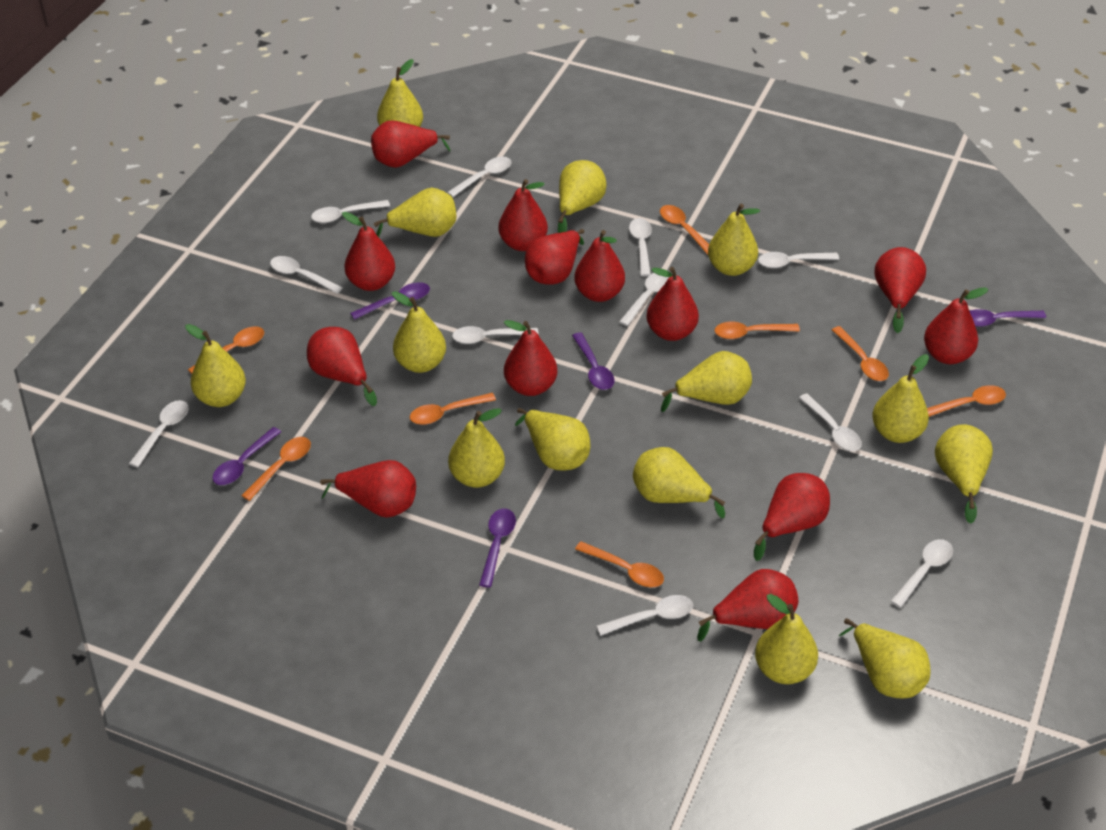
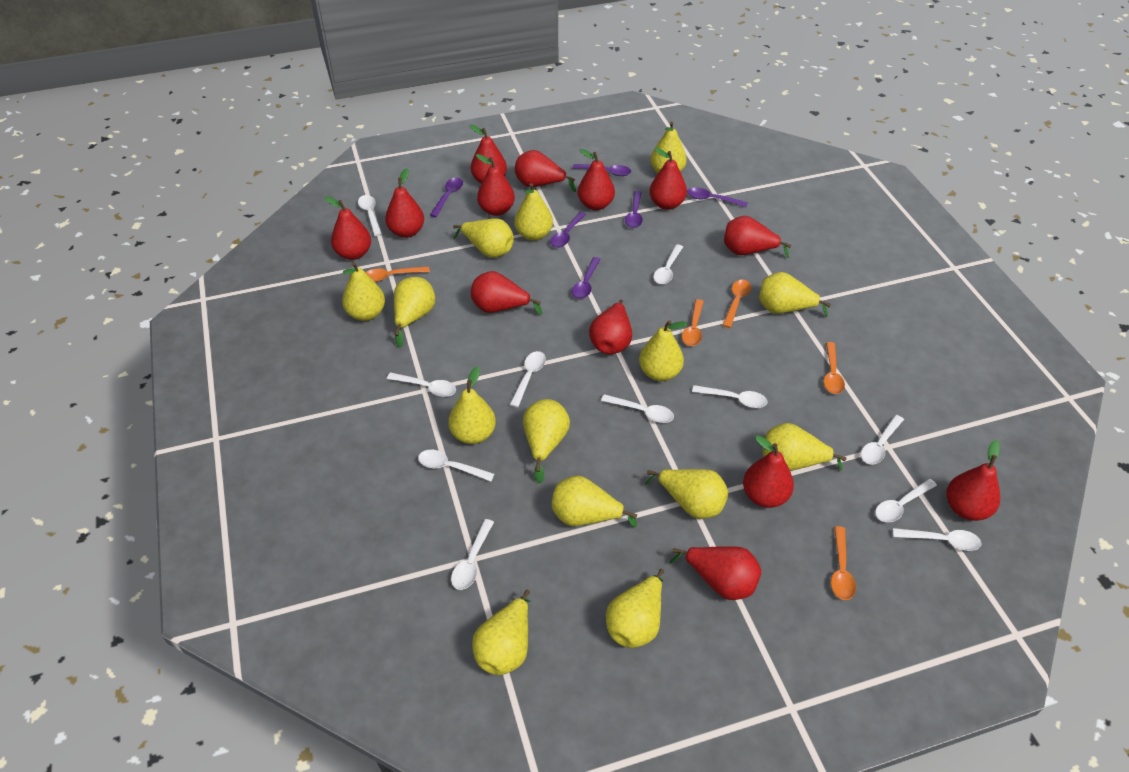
orange spoon: 8 -> 5
purple spoon: 5 -> 6

